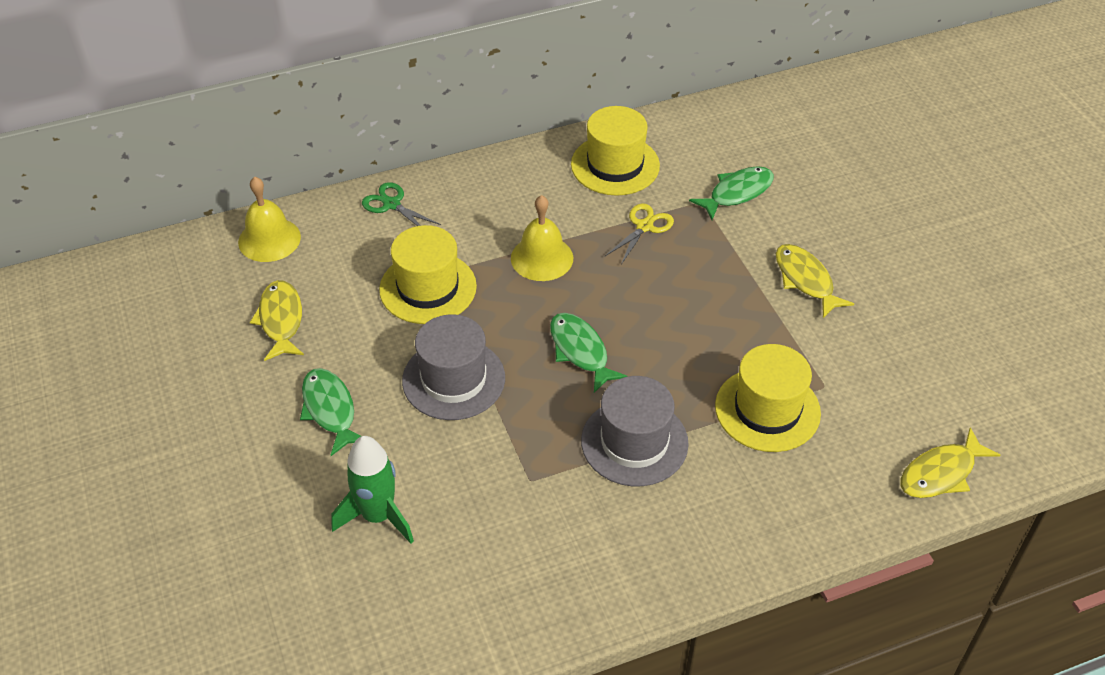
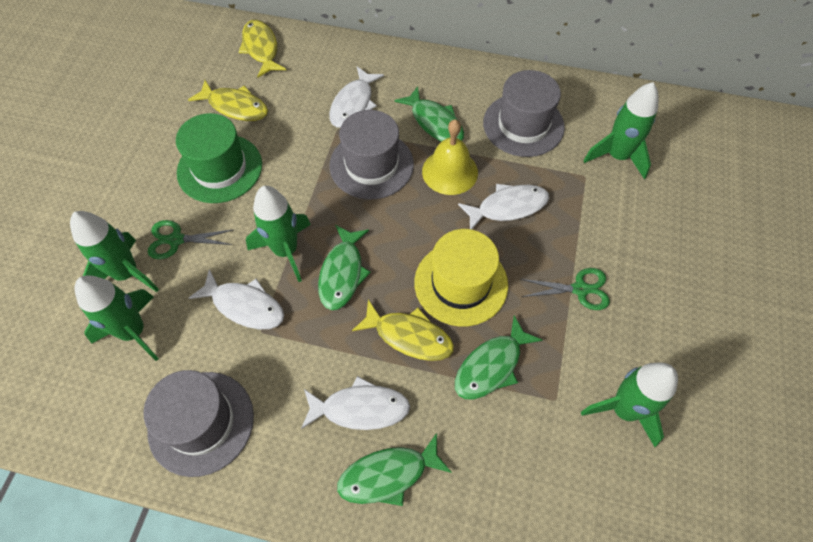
green fish: 3 -> 4
green hat: 0 -> 1
green rocket: 1 -> 5
green scissors: 1 -> 2
grey hat: 2 -> 3
white fish: 0 -> 4
yellow bell: 2 -> 1
yellow hat: 3 -> 1
yellow scissors: 1 -> 0

